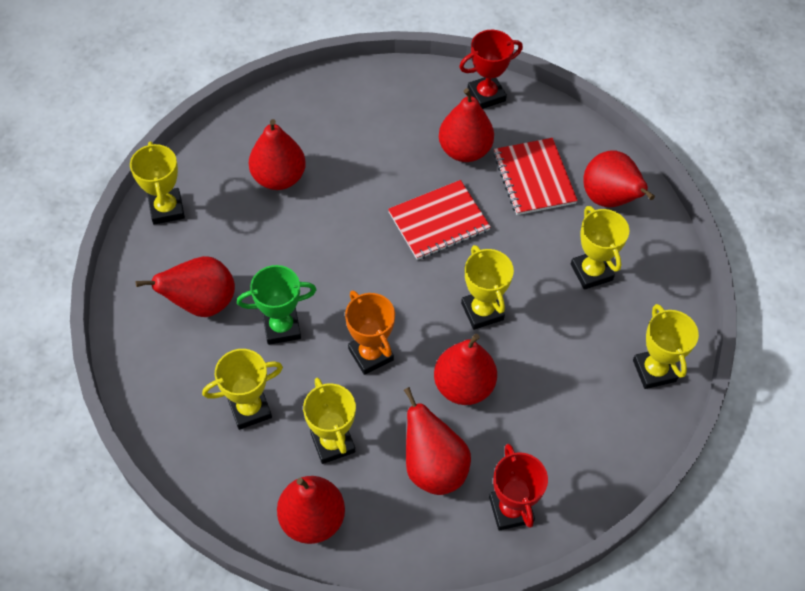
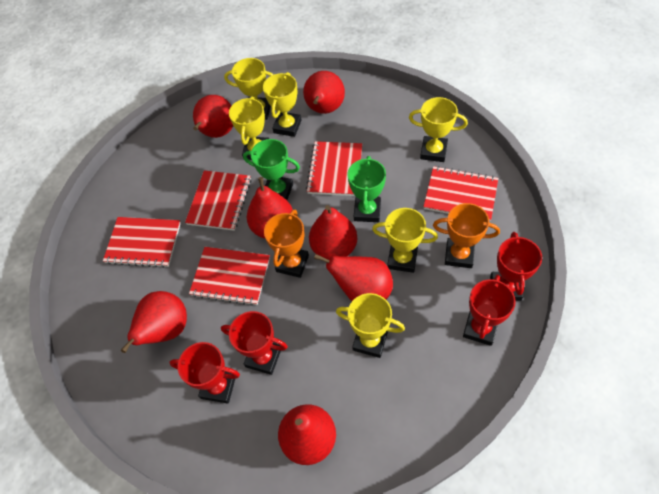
green trophy: 1 -> 2
orange trophy: 1 -> 2
red notebook: 2 -> 5
red trophy: 2 -> 4

